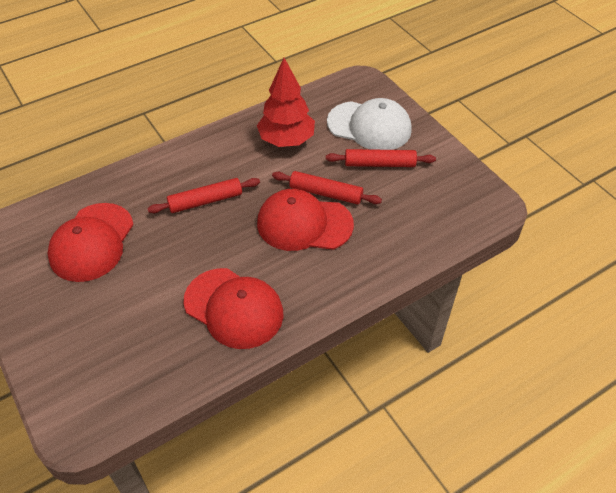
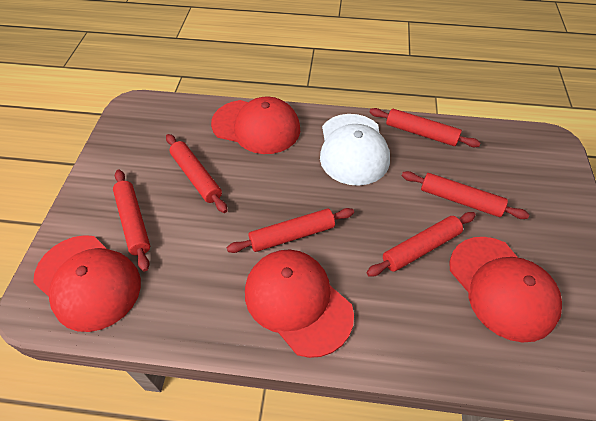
red cap: 3 -> 4
red rolling pin: 3 -> 6
red tree: 1 -> 0

